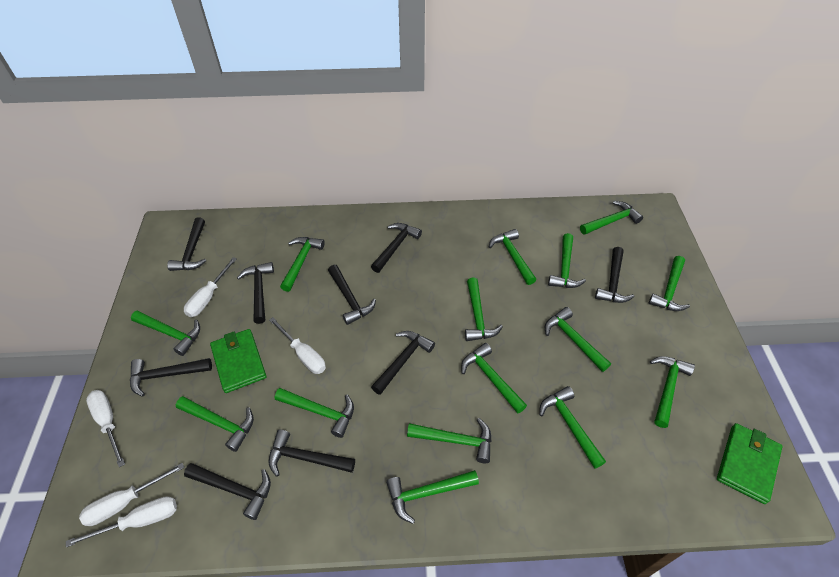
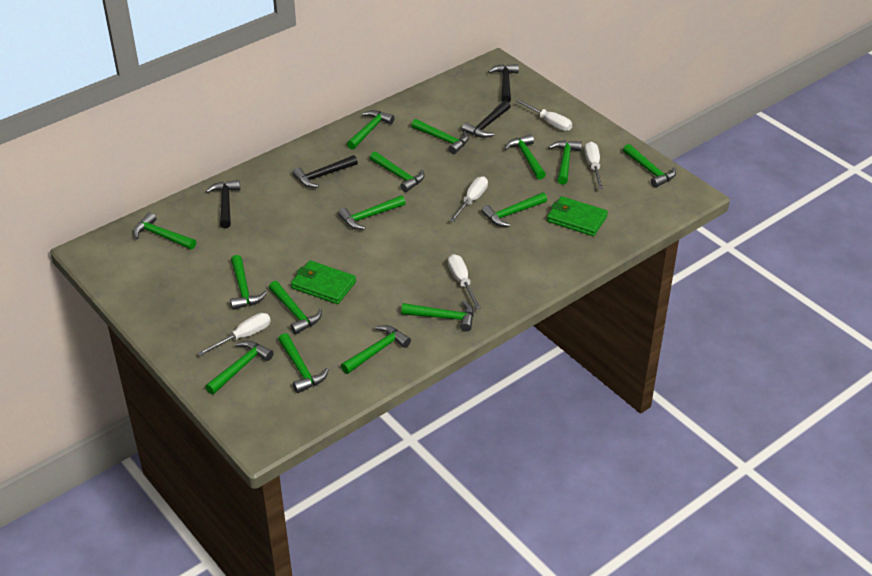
black hammer: 9 -> 4

